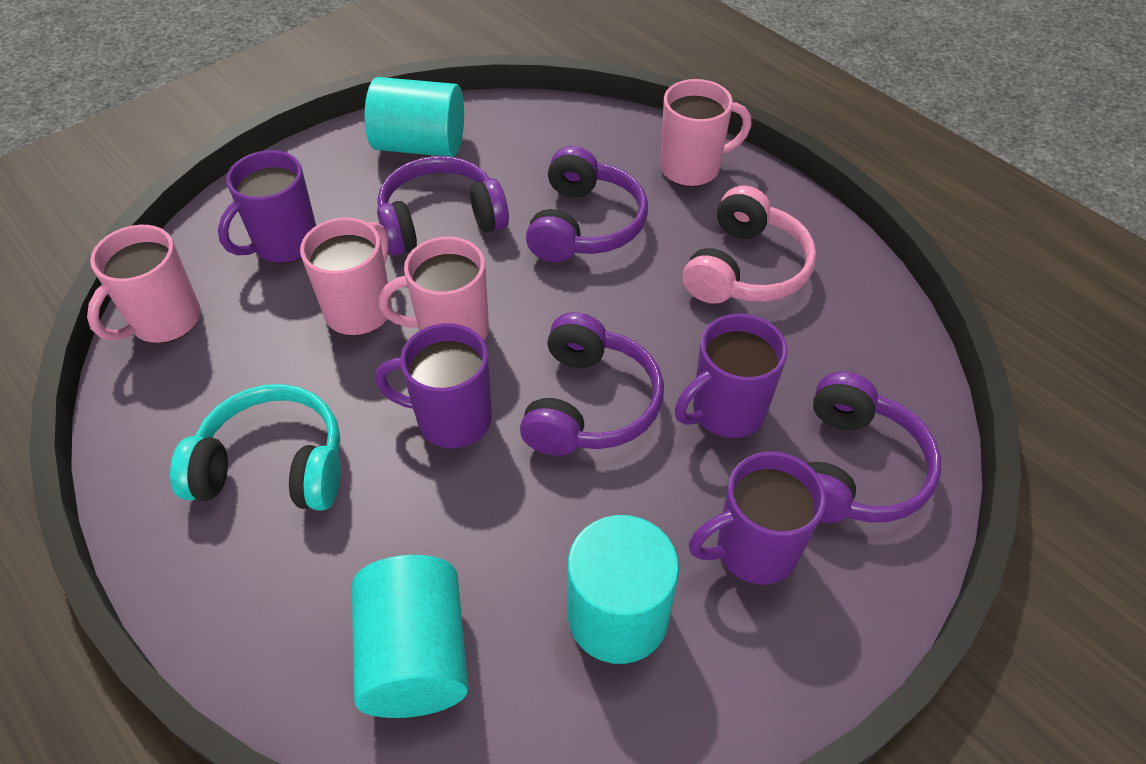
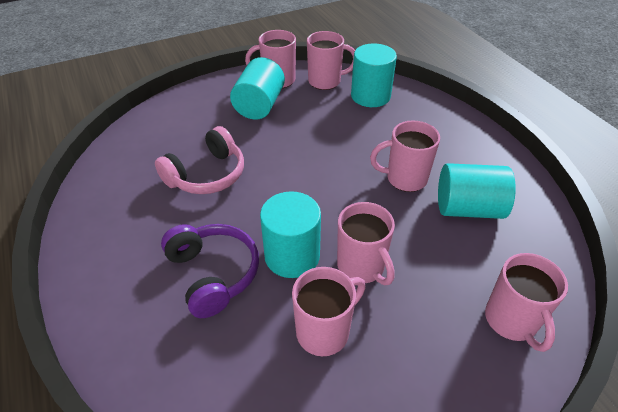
pink mug: 4 -> 6
purple headphones: 4 -> 1
purple mug: 4 -> 0
turquoise cylinder: 3 -> 4
turquoise headphones: 1 -> 0

